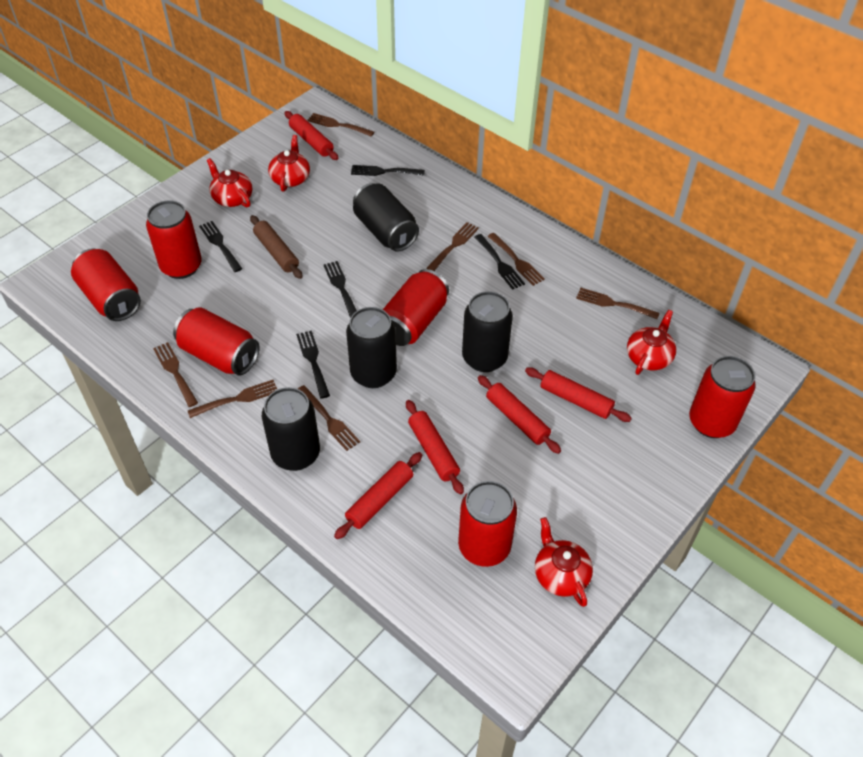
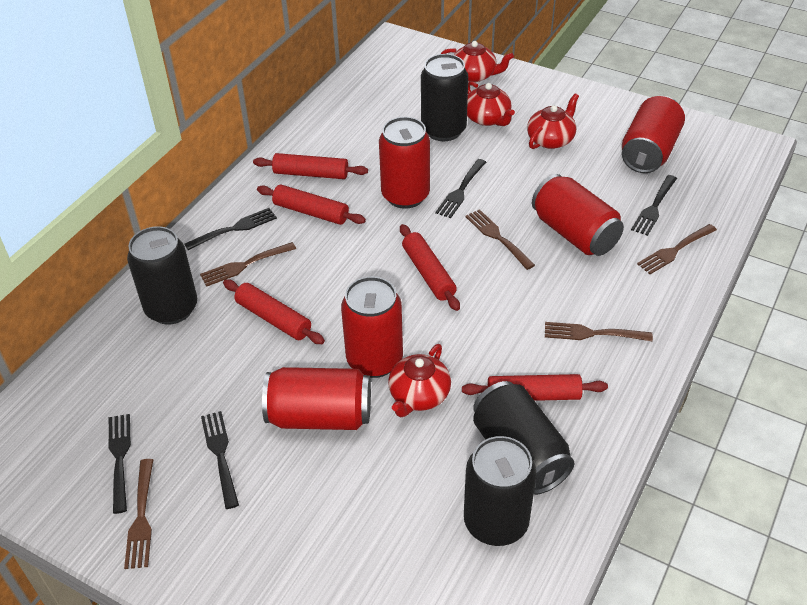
brown fork: 7 -> 5
brown rolling pin: 1 -> 0
red can: 6 -> 5

